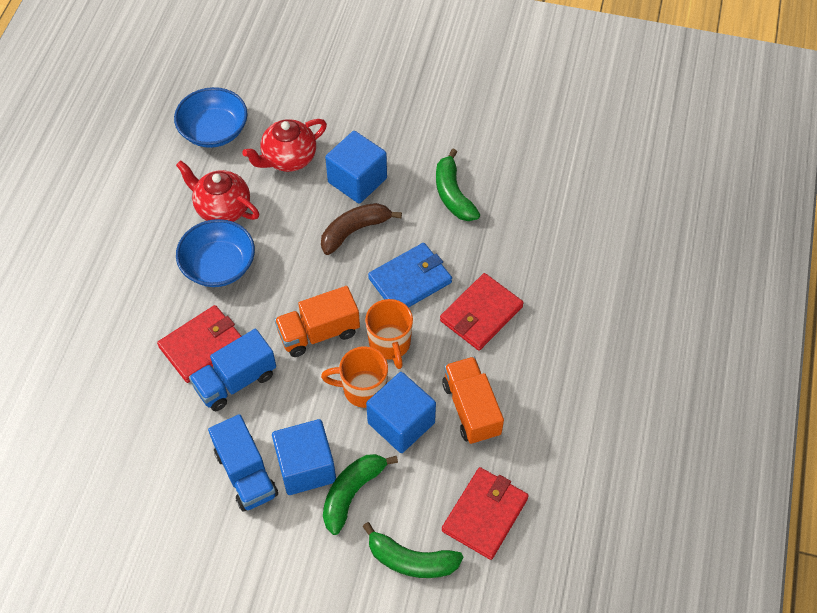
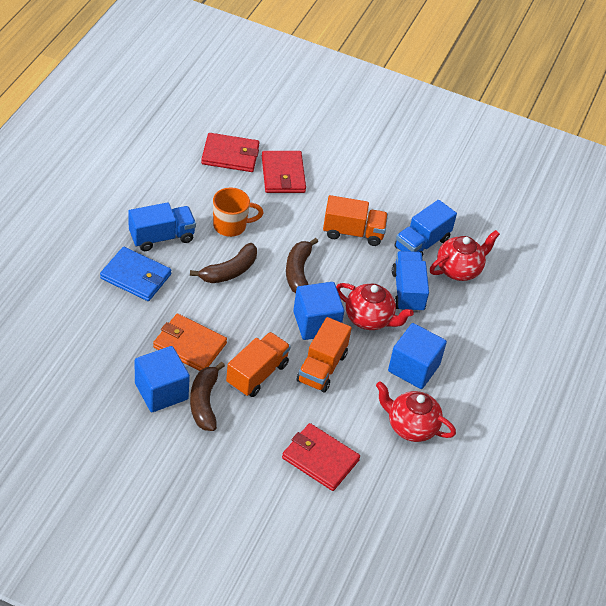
blue bowl: 2 -> 0
blue truck: 2 -> 3
brown banana: 1 -> 3
green banana: 3 -> 0
orange mug: 2 -> 1
orange truck: 2 -> 3
orange wallet: 0 -> 1
red teapot: 2 -> 3

